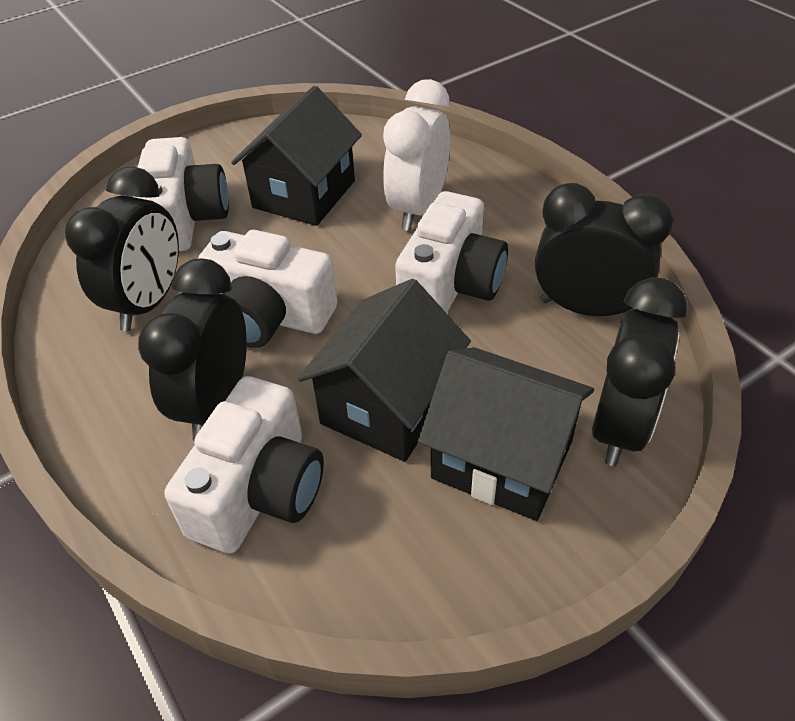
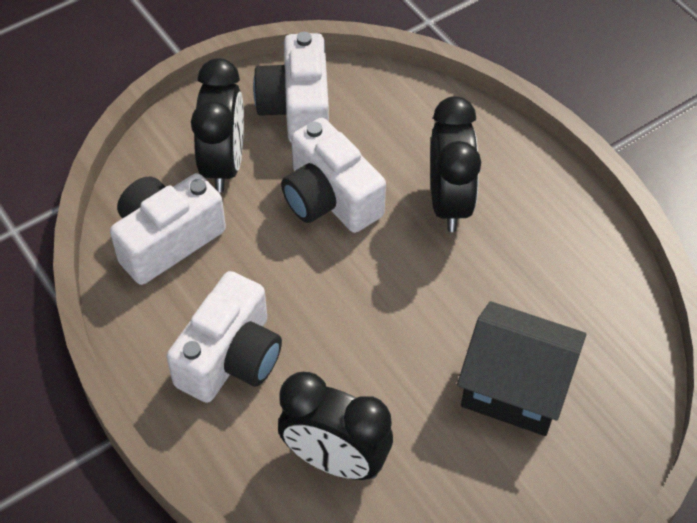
black clock: 4 -> 3
black house: 3 -> 1
white clock: 1 -> 0

